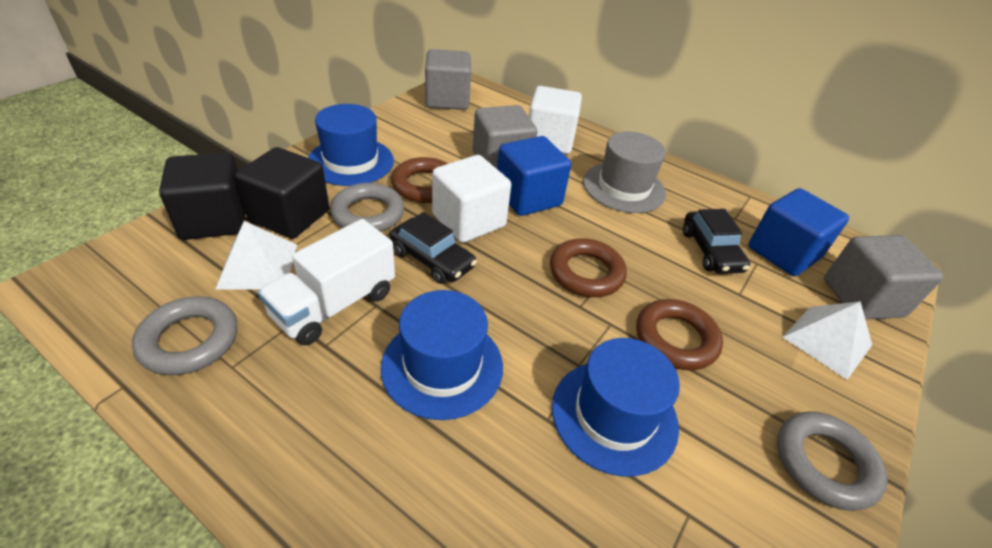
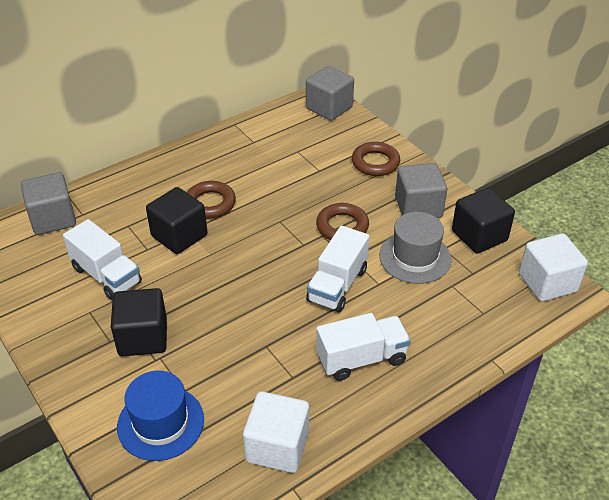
black car: 2 -> 0
black cube: 2 -> 3
blue cube: 2 -> 0
blue hat: 3 -> 1
grey ring: 3 -> 0
white pyramid: 2 -> 0
white truck: 1 -> 3

